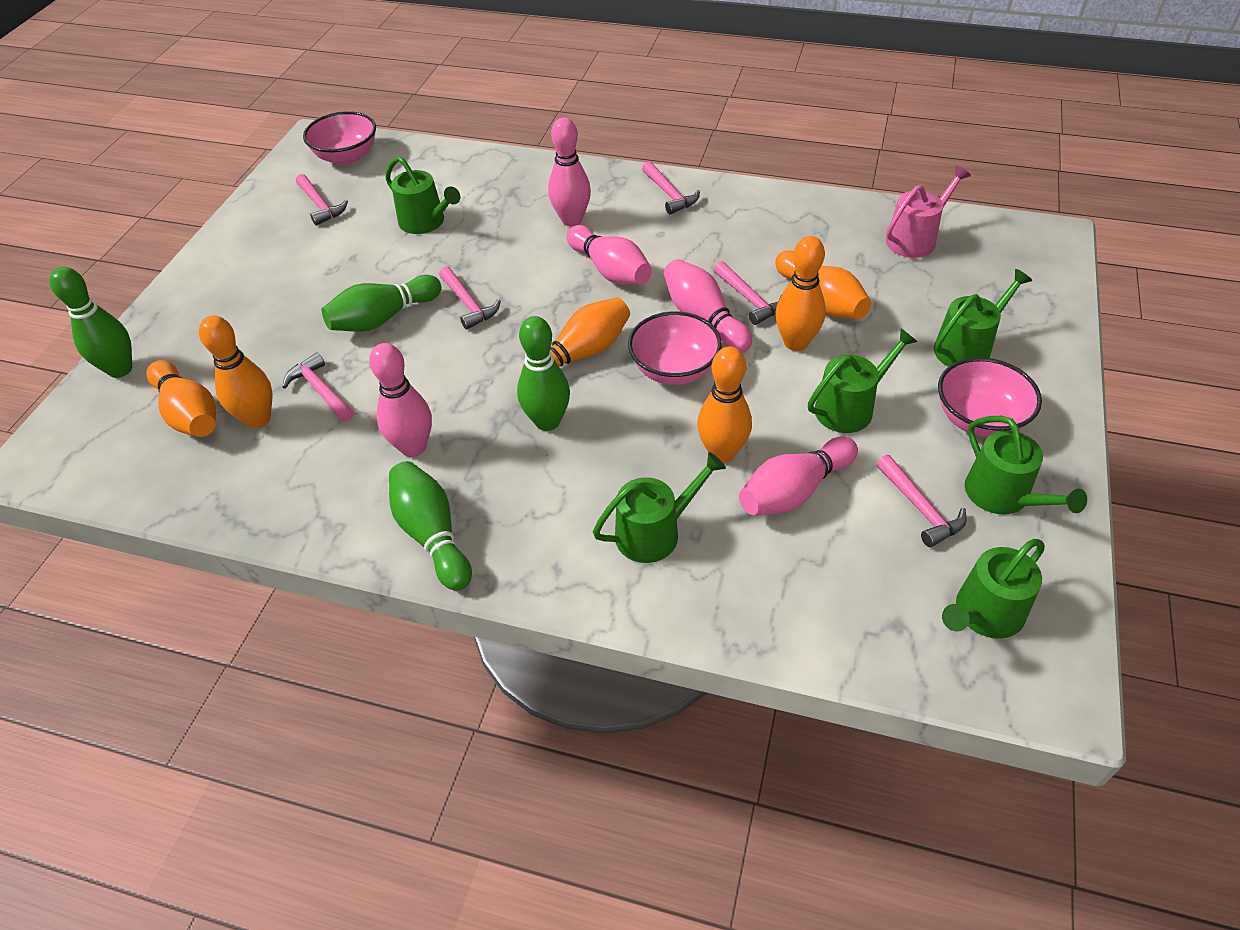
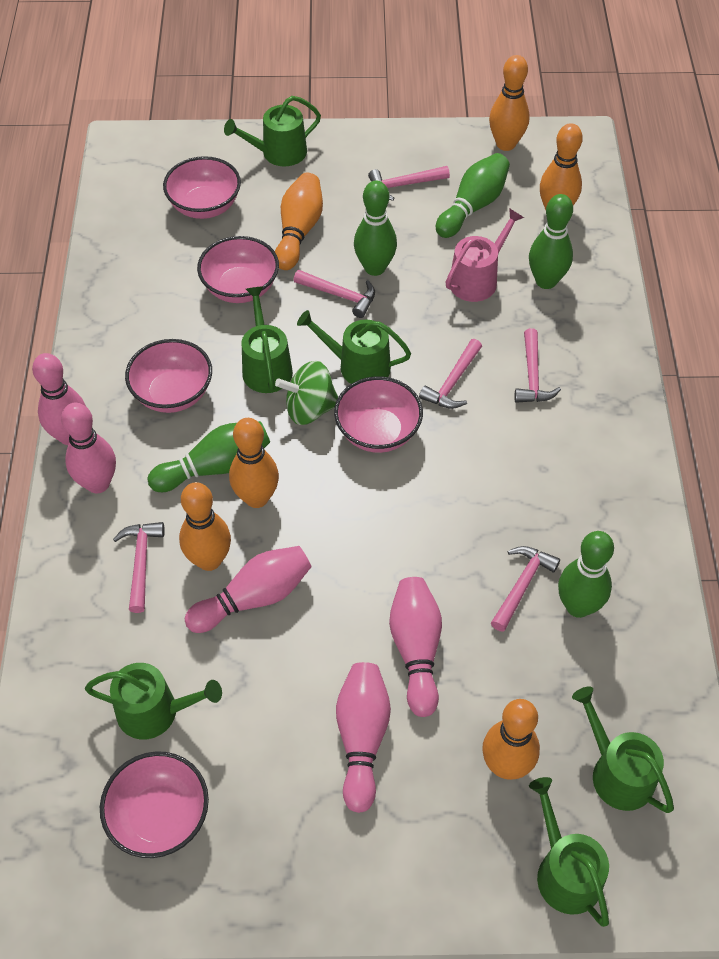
green bowling pin: 4 -> 5
green spinning top: 0 -> 1
pink bowl: 3 -> 5

